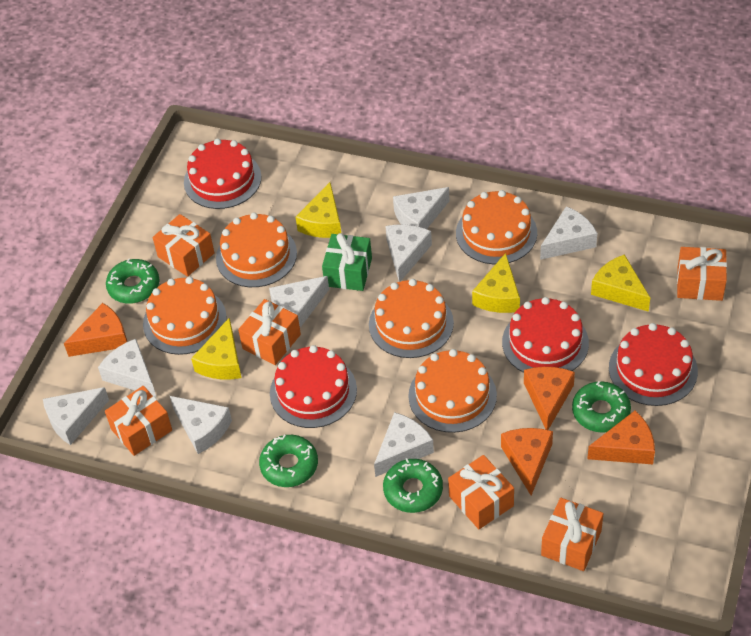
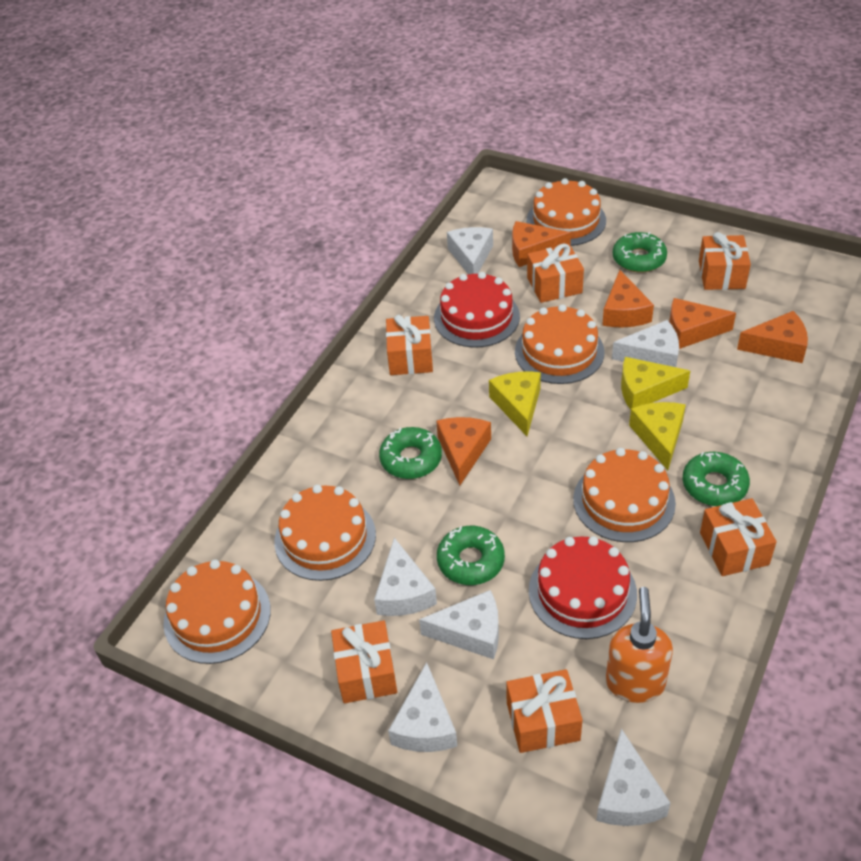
green gift: 1 -> 0
orange cheese: 4 -> 5
orange soap dispenser: 0 -> 1
red cake: 4 -> 2
white cheese: 8 -> 6
yellow cheese: 4 -> 3

